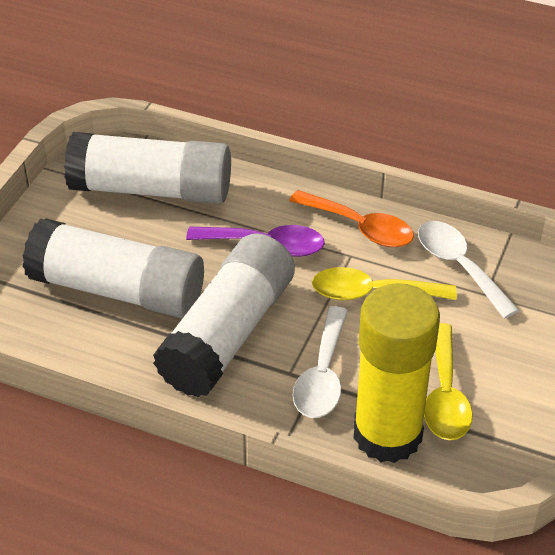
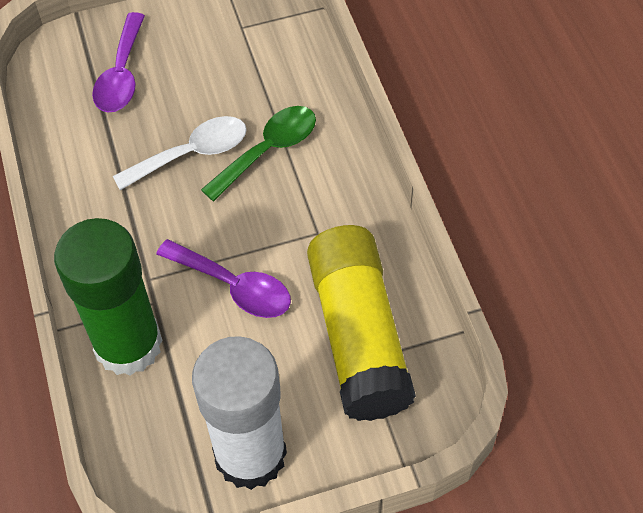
green glue stick: 0 -> 1
green spoon: 0 -> 1
orange spoon: 1 -> 0
purple spoon: 1 -> 2
white glue stick: 3 -> 1
white spoon: 2 -> 1
yellow spoon: 2 -> 0

